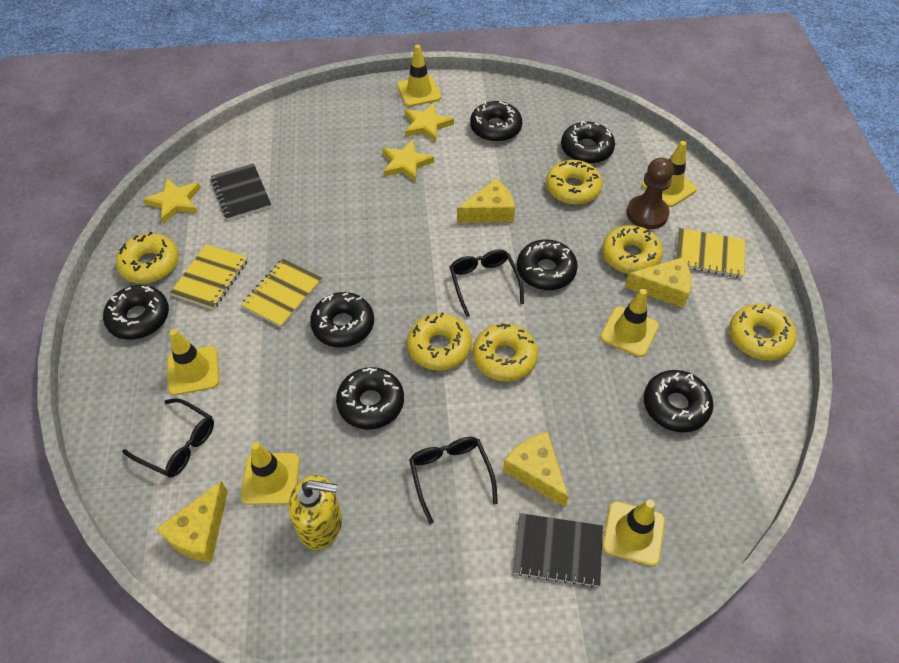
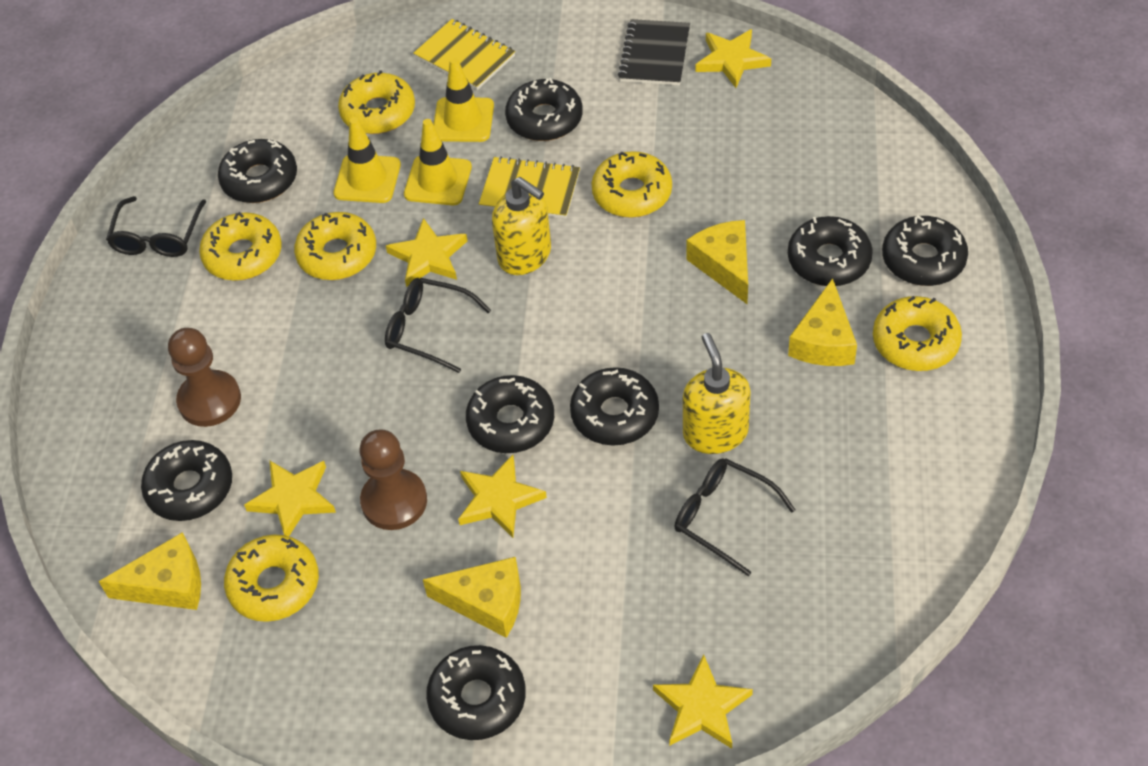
black donut: 7 -> 8
black notebook: 2 -> 1
brown pawn: 1 -> 2
yellow notebook: 3 -> 2
yellow soap dispenser: 1 -> 2
yellow star: 3 -> 5
yellow traffic cone: 6 -> 3

